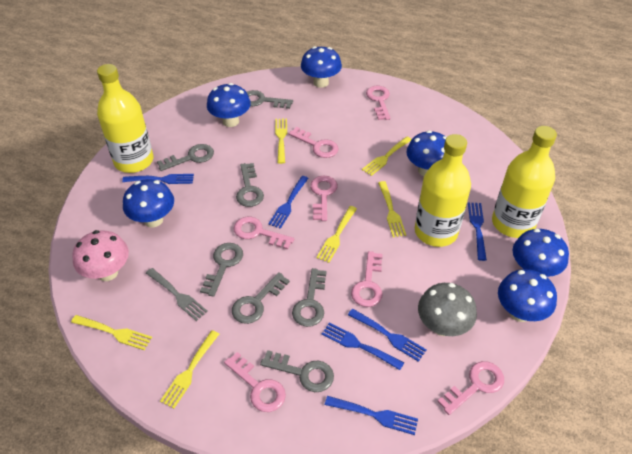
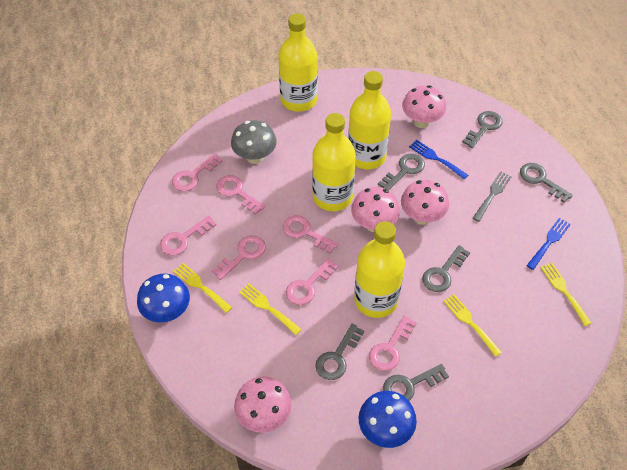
blue fork: 6 -> 2
blue mushroom: 6 -> 2
grey key: 7 -> 6
pink mushroom: 1 -> 4
yellow bottle: 3 -> 4
yellow fork: 6 -> 4

